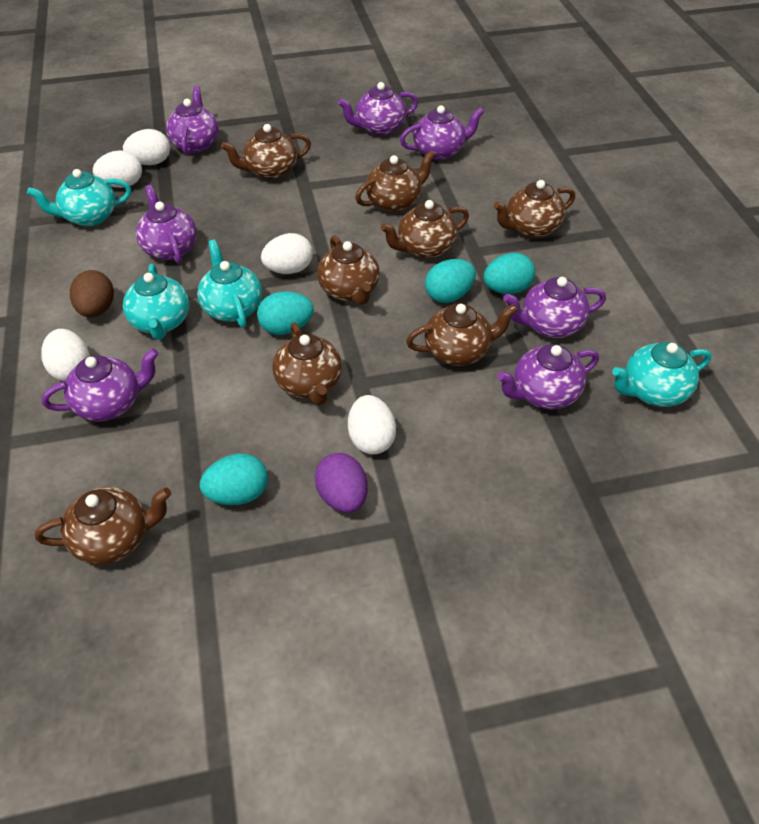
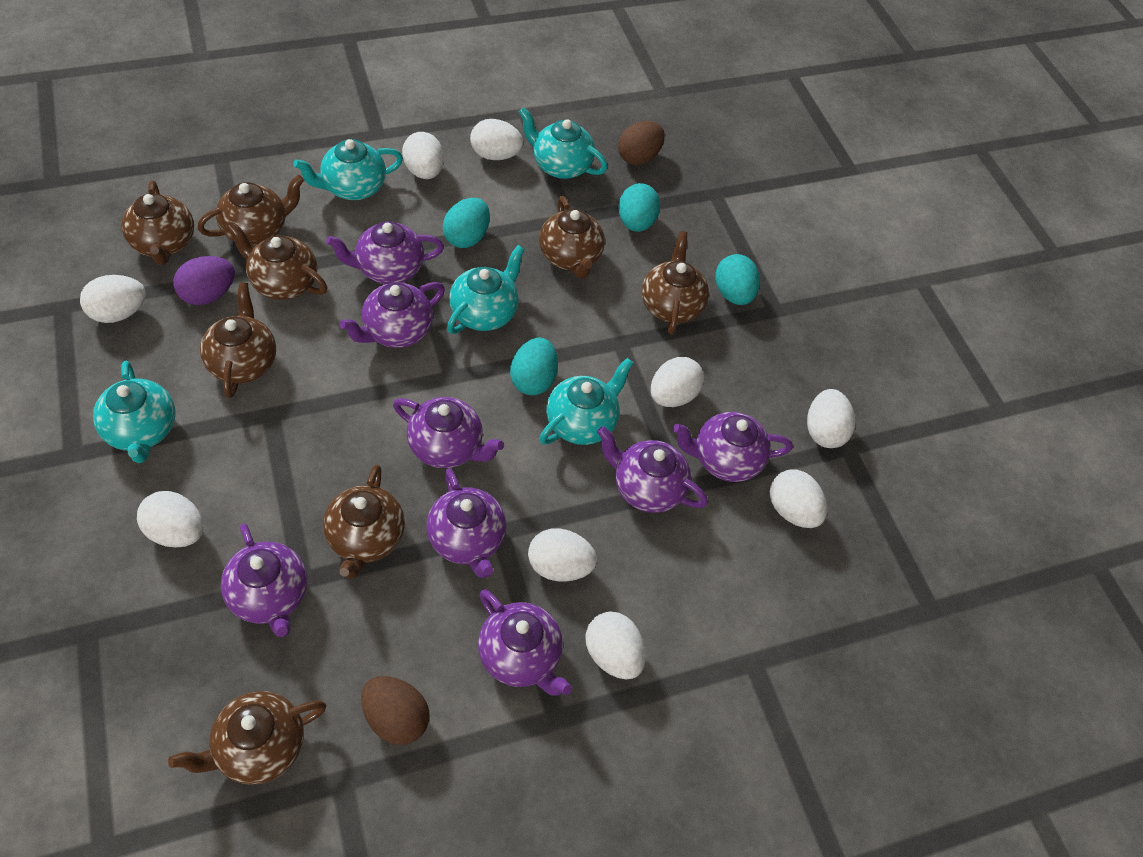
brown egg: 1 -> 2
purple teapot: 7 -> 8
turquoise teapot: 4 -> 5
white egg: 5 -> 9

